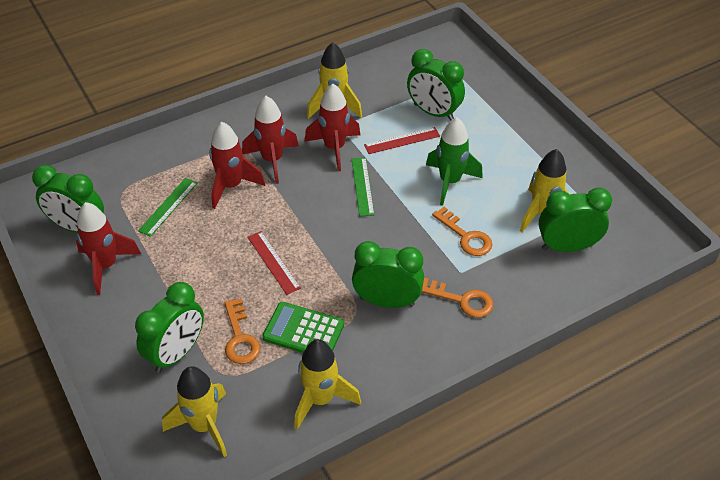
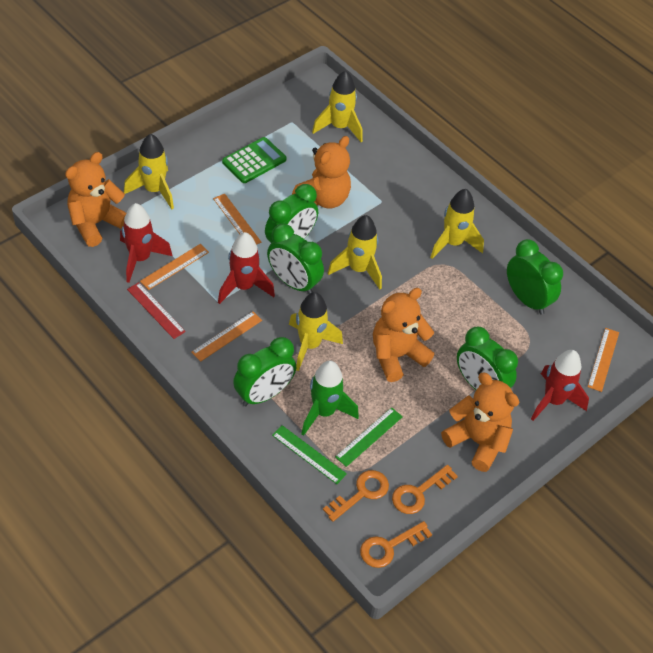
orange ruler: 0 -> 4
orange teddy bear: 0 -> 4
red rocket: 4 -> 3
red ruler: 2 -> 1
yellow rocket: 4 -> 5

